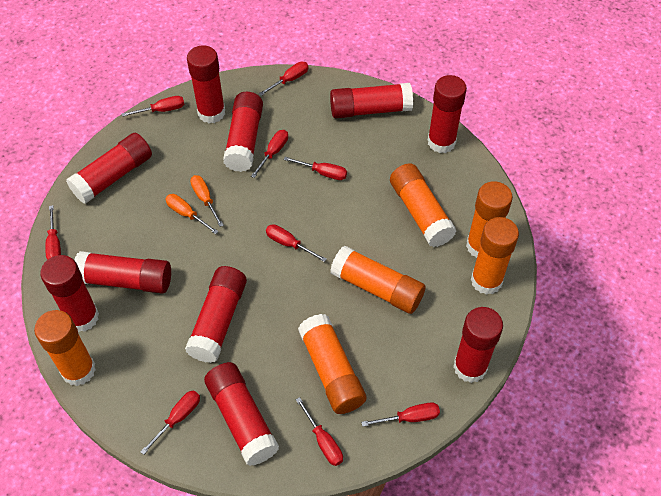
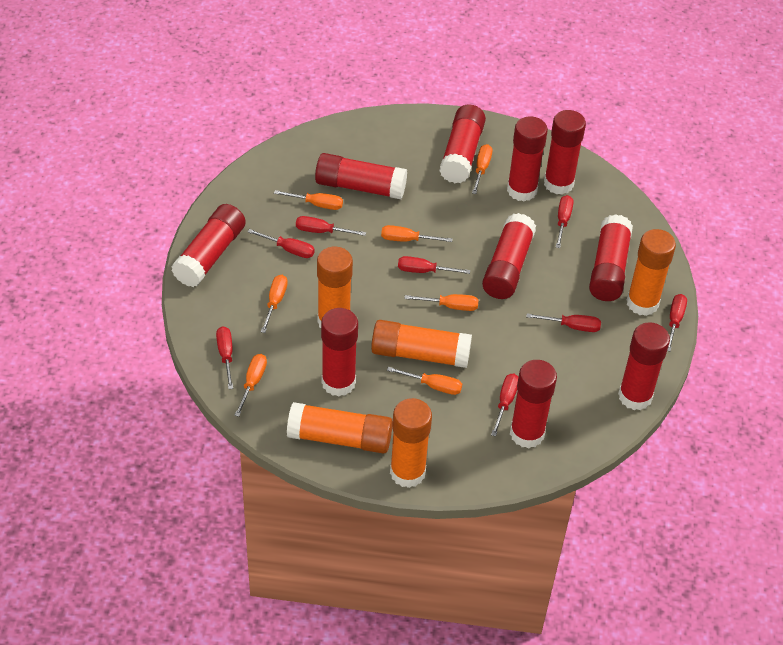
orange glue stick: 6 -> 5
orange screwdriver: 2 -> 7
red screwdriver: 9 -> 8

